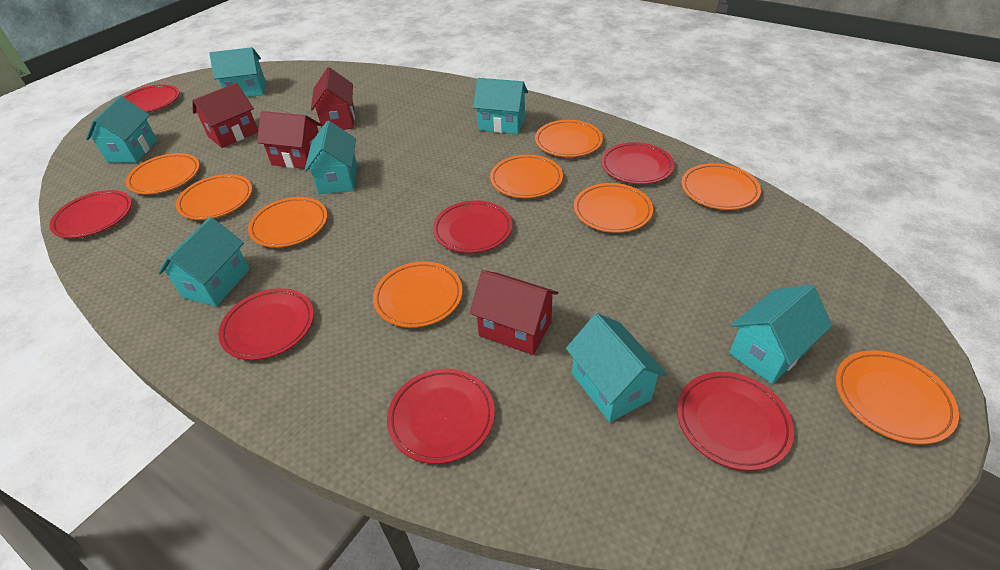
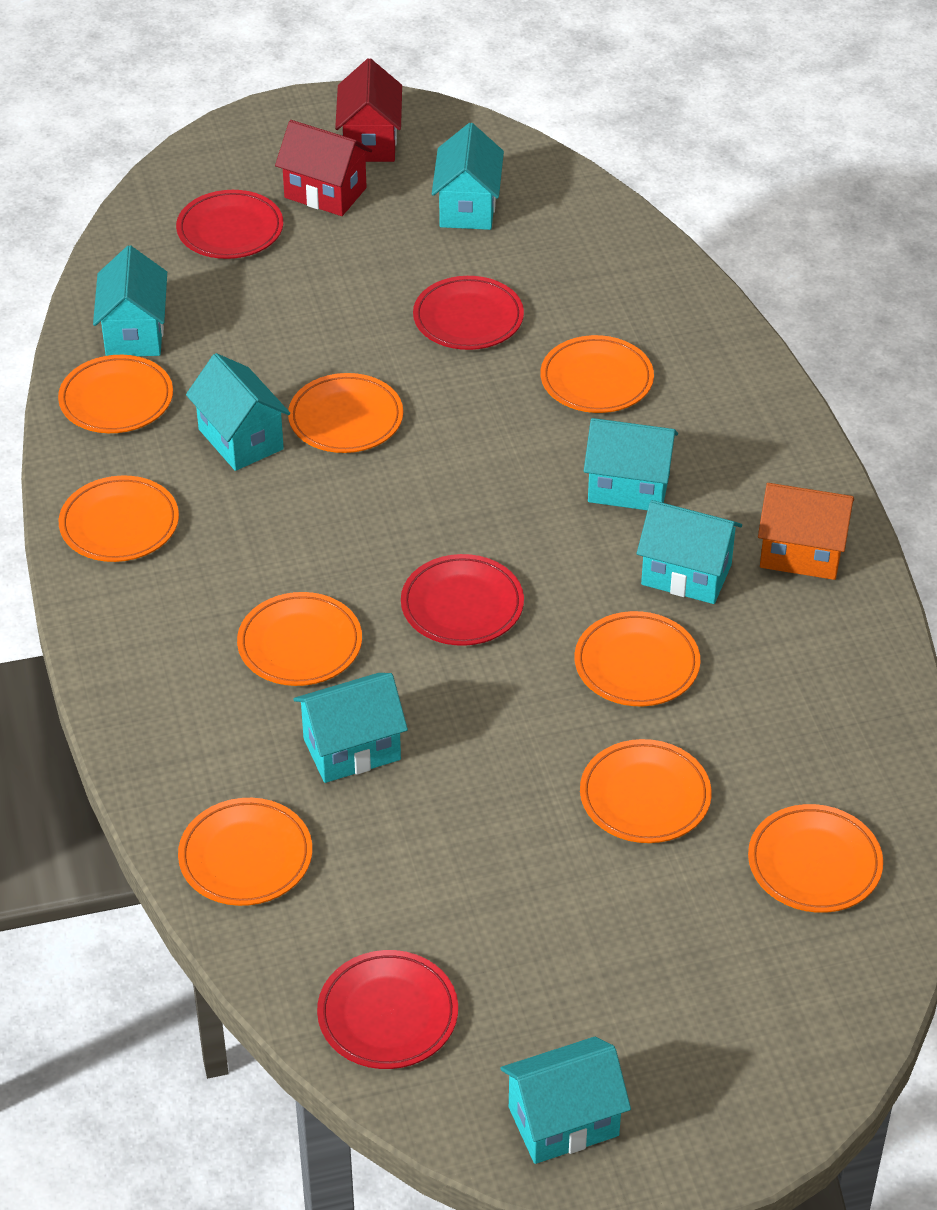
orange house: 0 -> 1
red house: 4 -> 2
red plate: 7 -> 4

